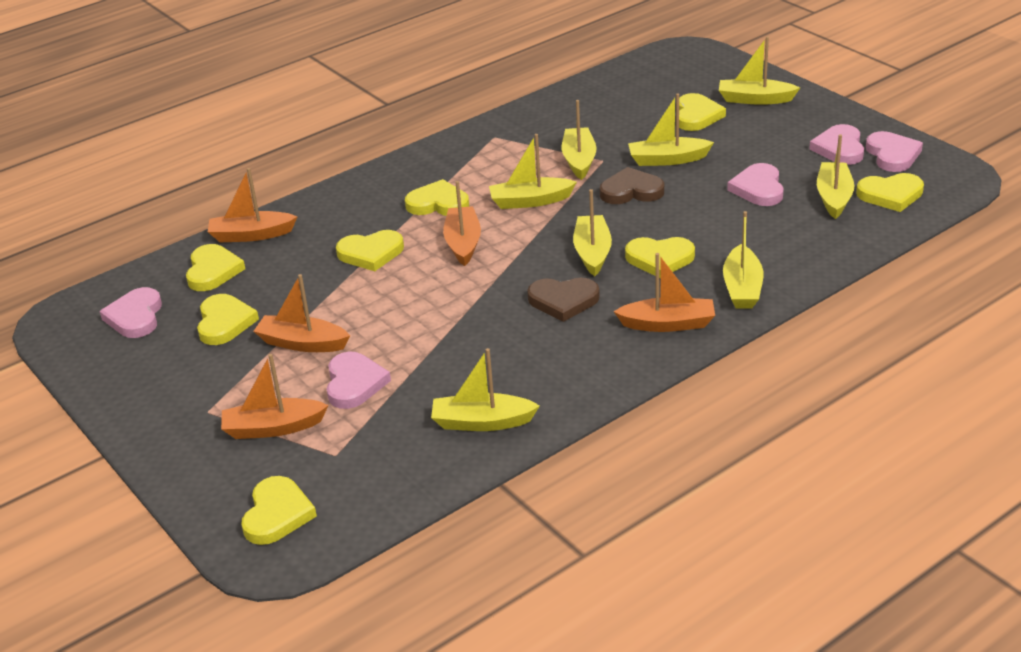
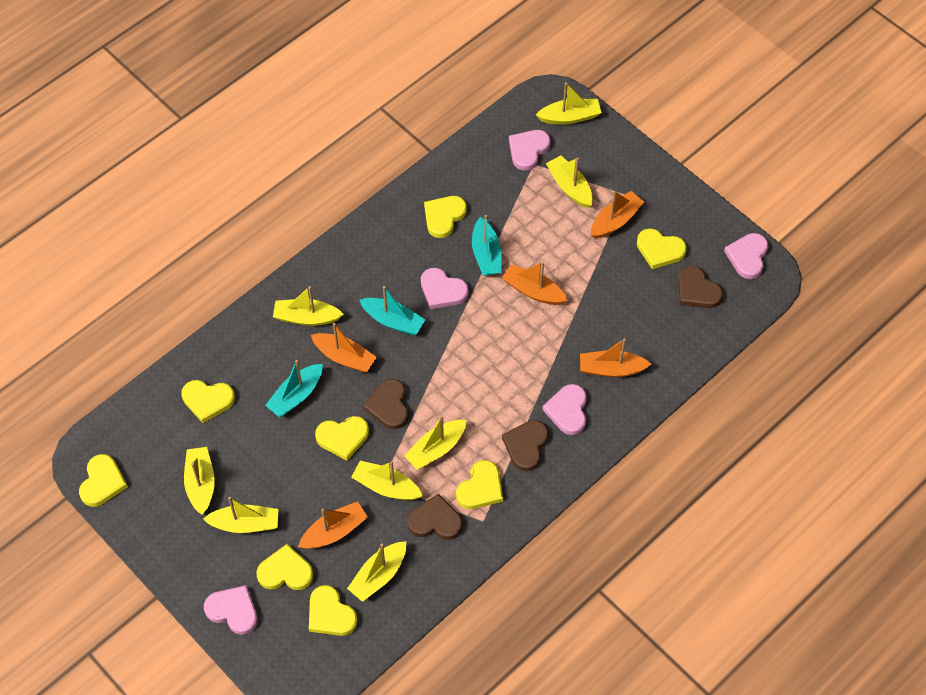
brown heart: 2 -> 4
turquoise boat: 0 -> 3

